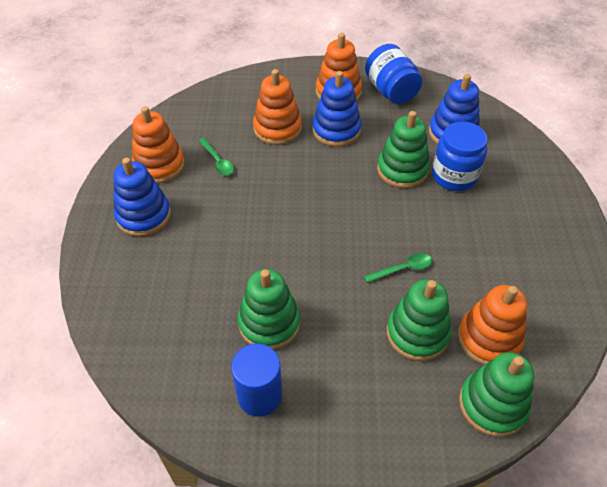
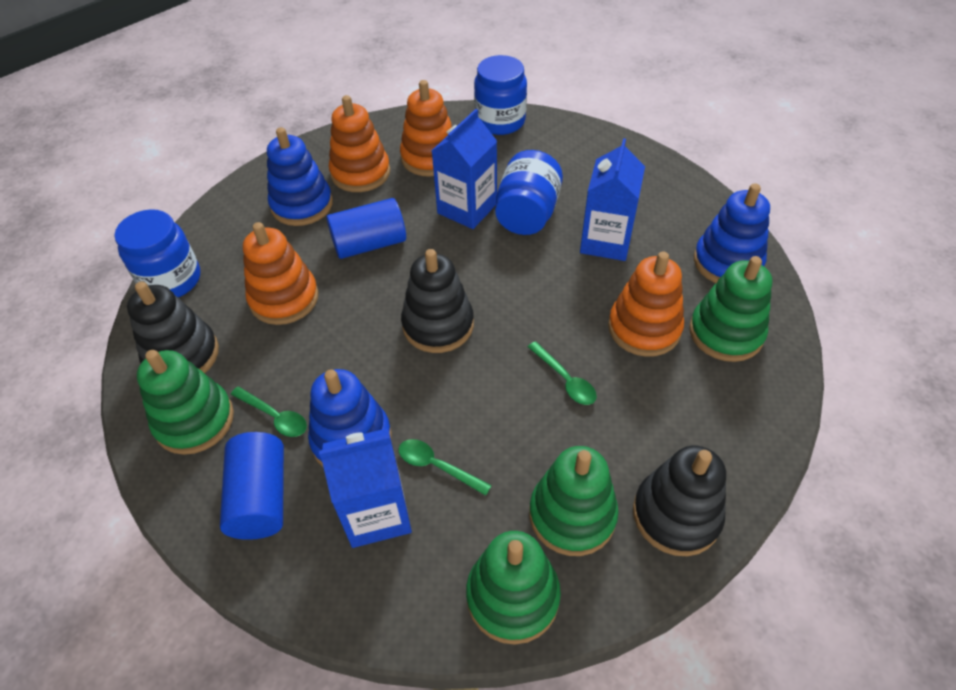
black stacking toy: 0 -> 3
blue carton: 0 -> 3
blue cylinder: 1 -> 2
blue jar: 2 -> 3
green spoon: 2 -> 3

